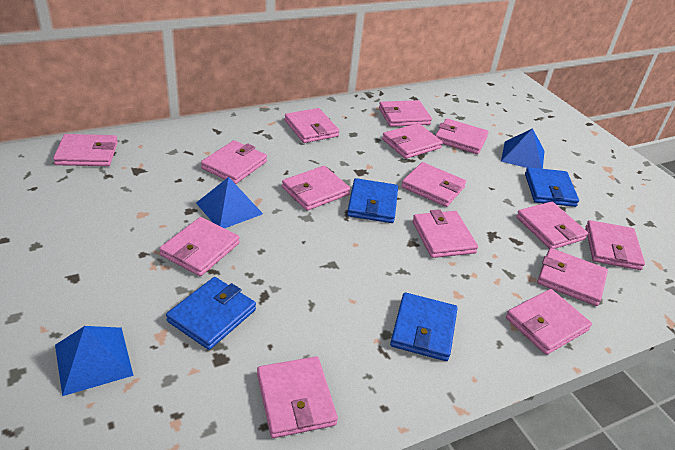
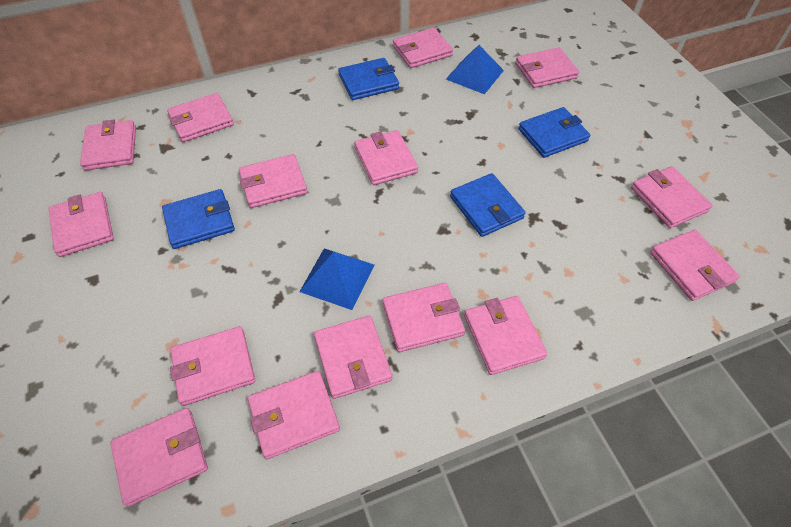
blue pyramid: 3 -> 2

